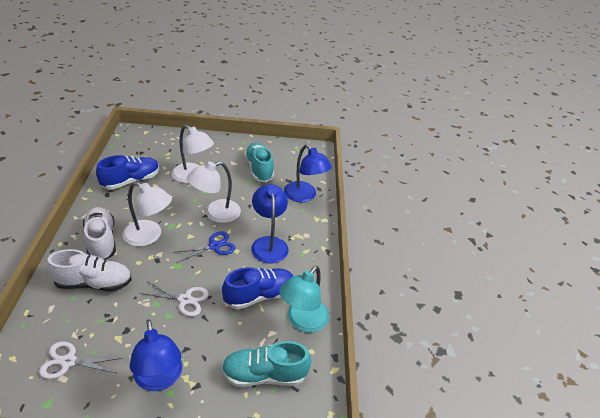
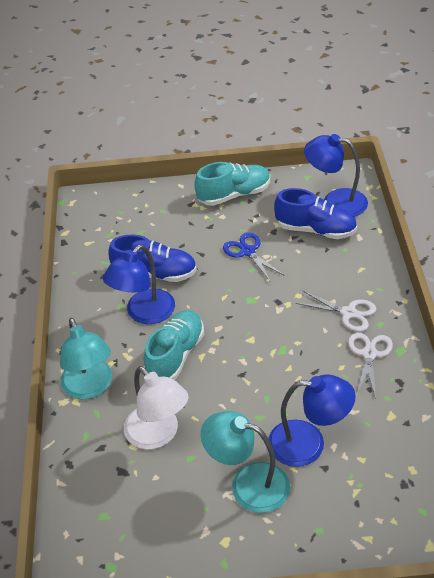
turquoise lamp: 1 -> 2
white lamp: 3 -> 1
white shoe: 2 -> 0

